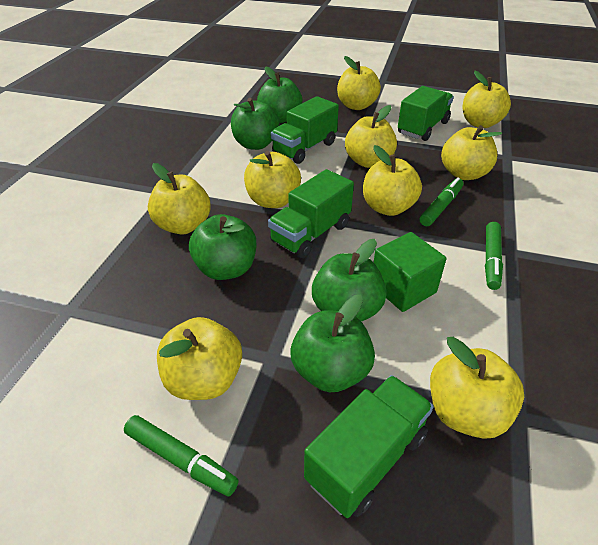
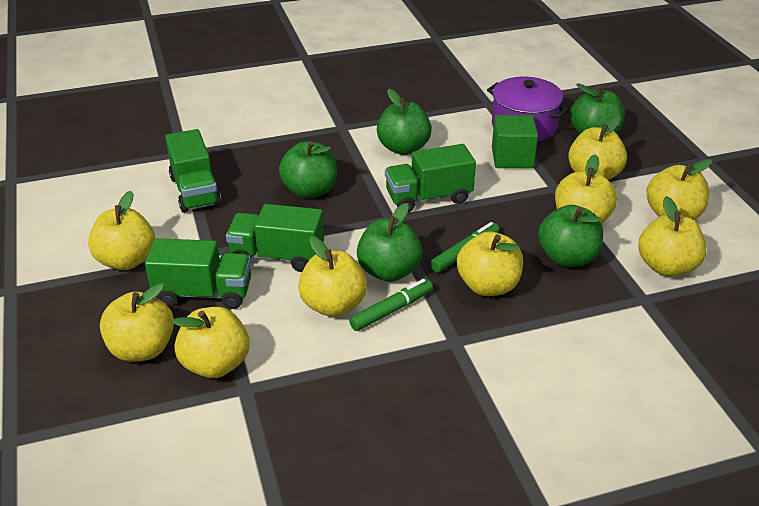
green marker: 3 -> 2
purple pot: 0 -> 1

